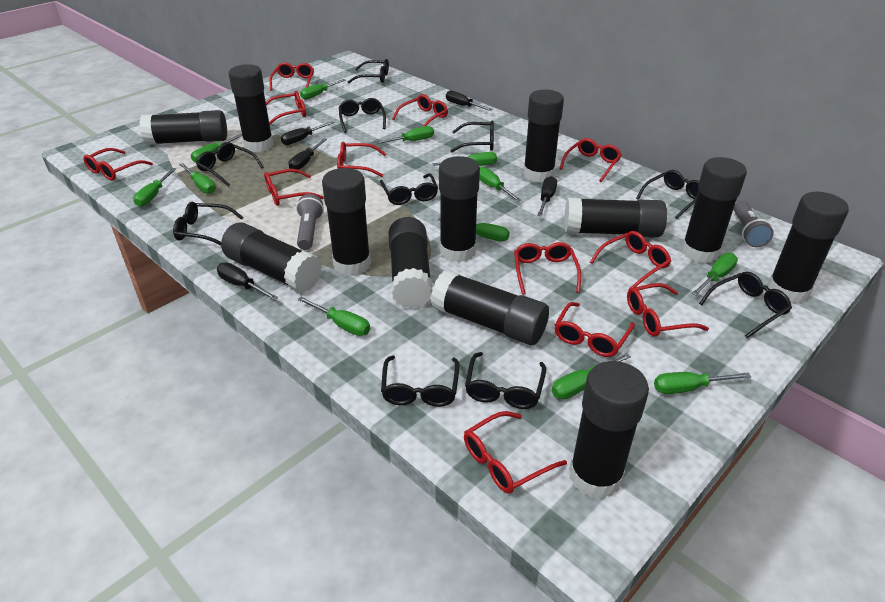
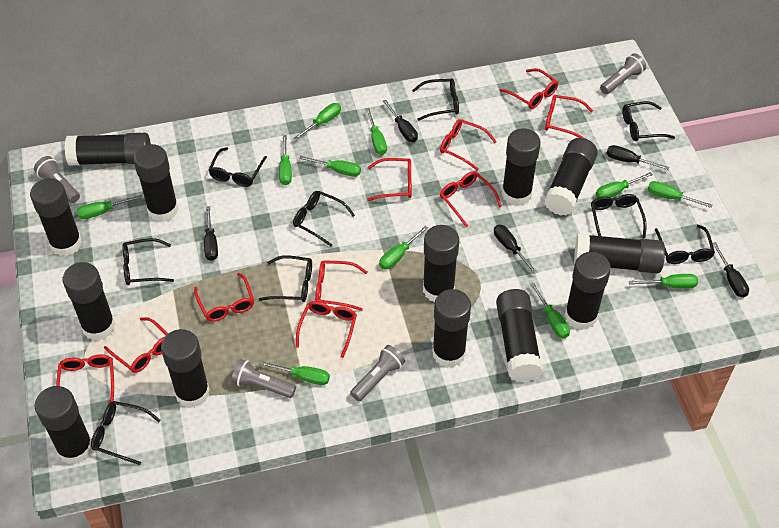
black glasses: 10 -> 9
black glue stick: 12 -> 13
green screwdriver: 12 -> 11
grey flashlight: 2 -> 4
red glasses: 12 -> 10

